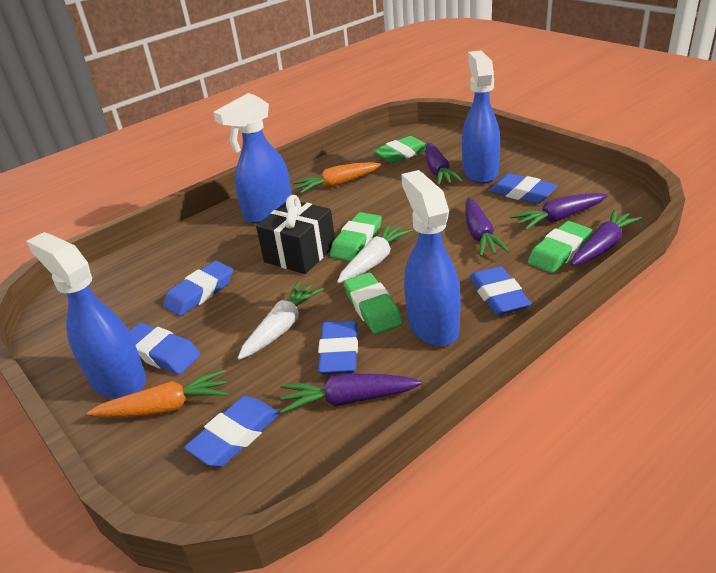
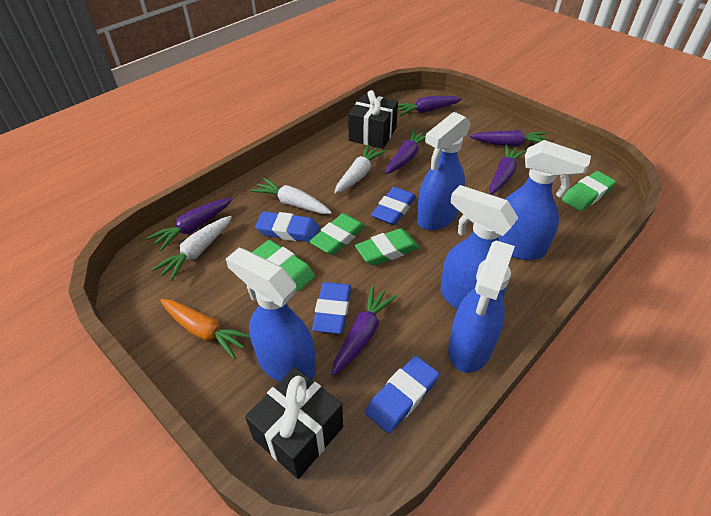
black gift: 1 -> 2
blue eraser: 6 -> 4
blue spray bottle: 4 -> 5
orange carrot: 2 -> 1
purple carrot: 5 -> 6
white carrot: 2 -> 3

